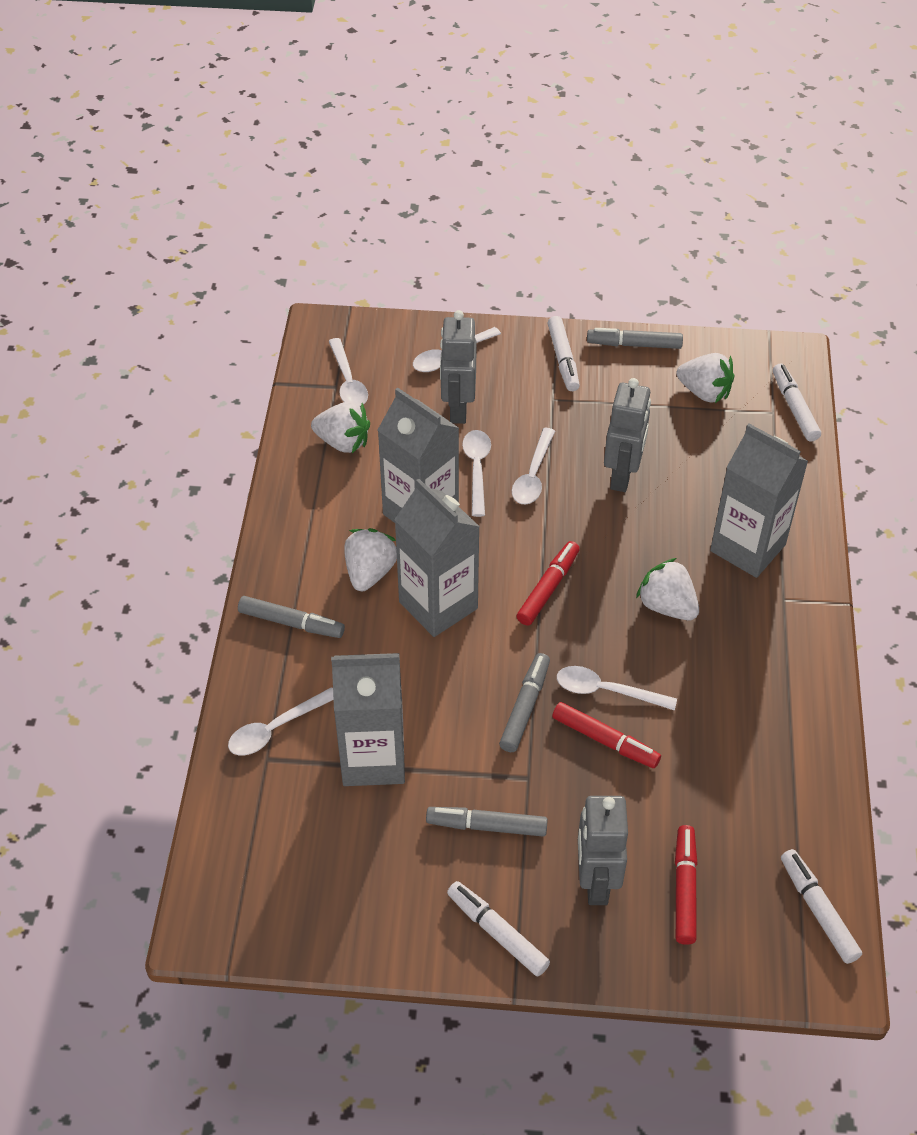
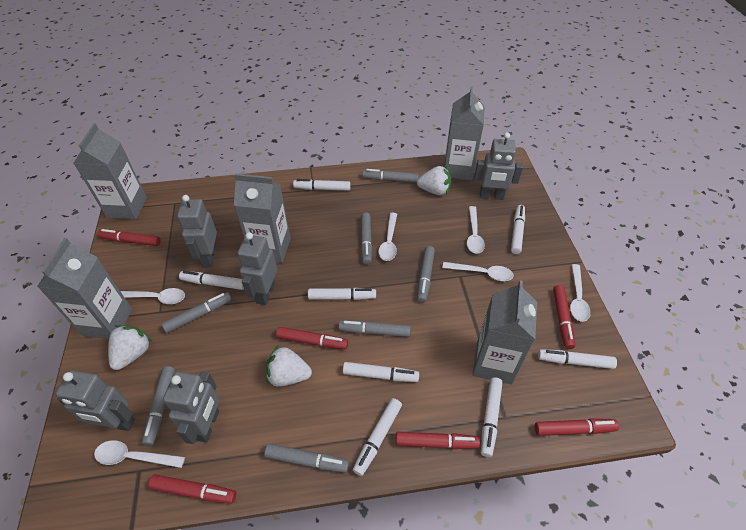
grey carton: 4 -> 5
grey marker: 4 -> 7
grey robot: 3 -> 5
red marker: 3 -> 6
white marker: 4 -> 8
white strawberry: 4 -> 3

